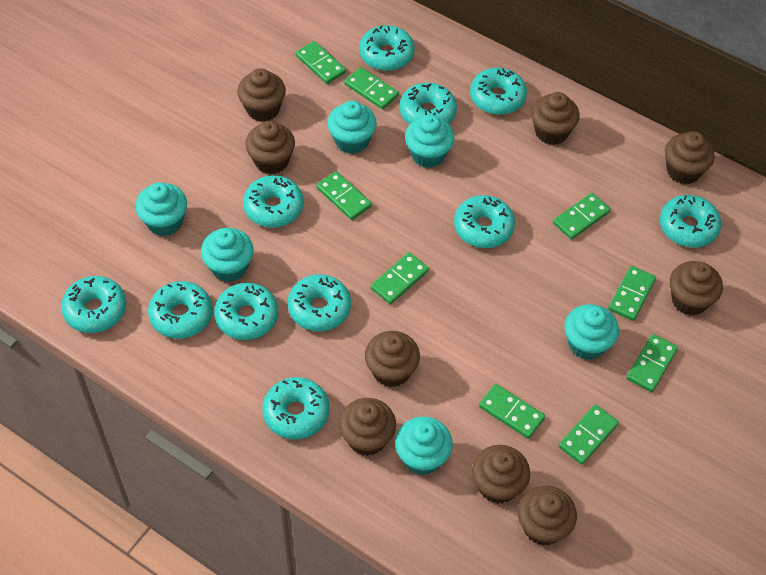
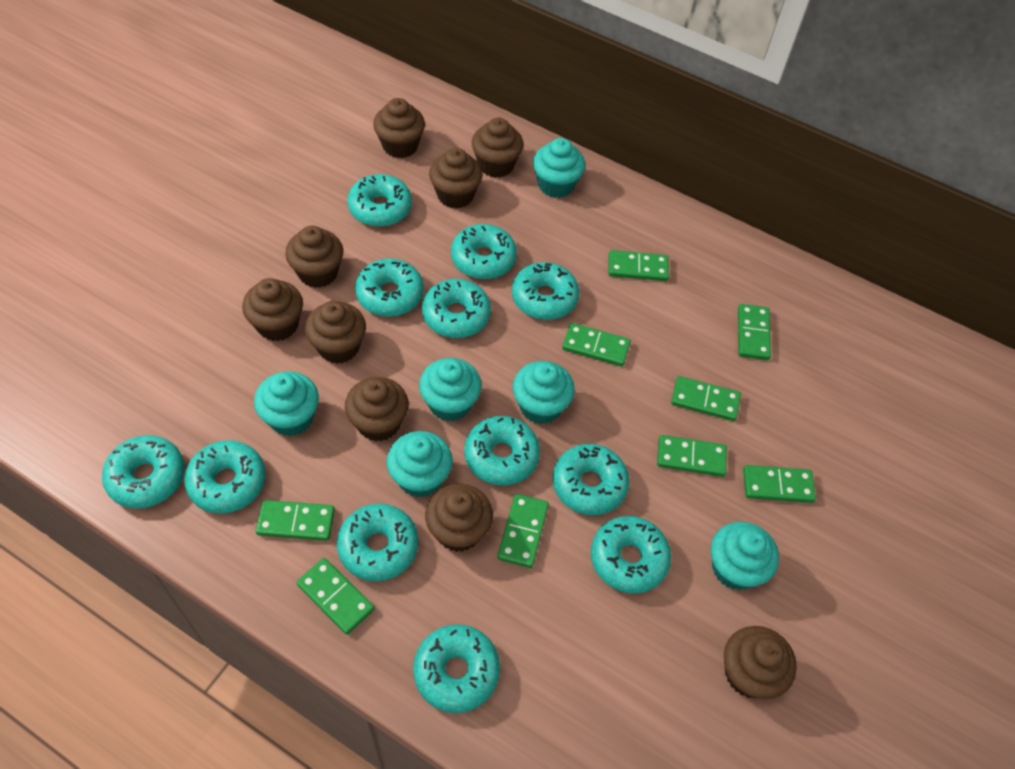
turquoise donut: 11 -> 12

